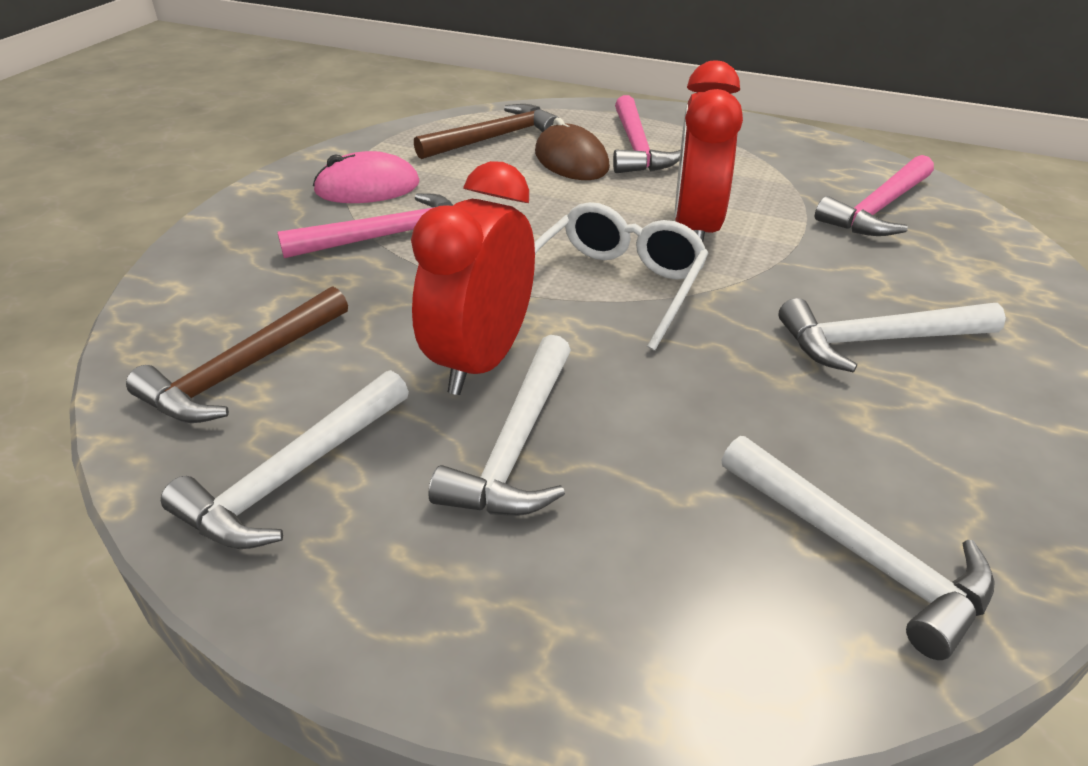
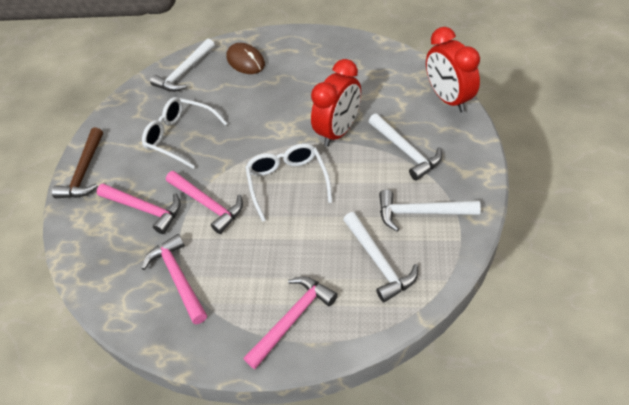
brown hammer: 2 -> 1
pink hammer: 3 -> 4
pink mouse: 1 -> 0
white glasses: 1 -> 2

